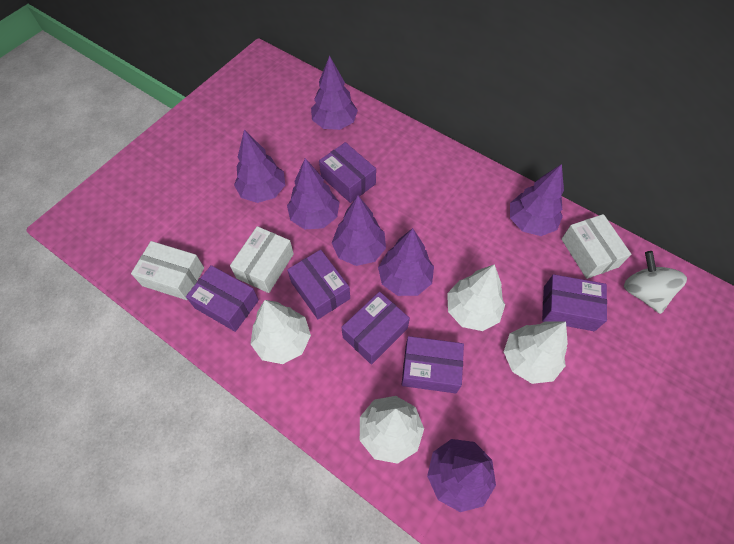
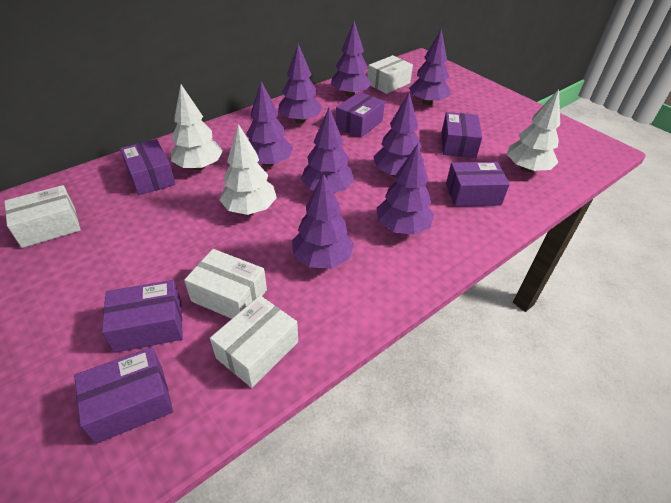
purple tree: 7 -> 8
white box: 3 -> 4
white spinning top: 1 -> 0
white tree: 4 -> 3

